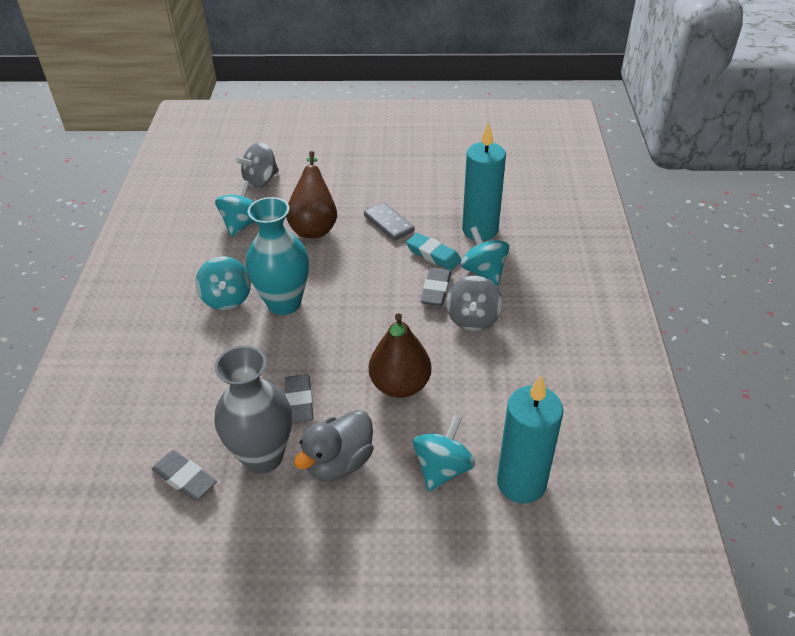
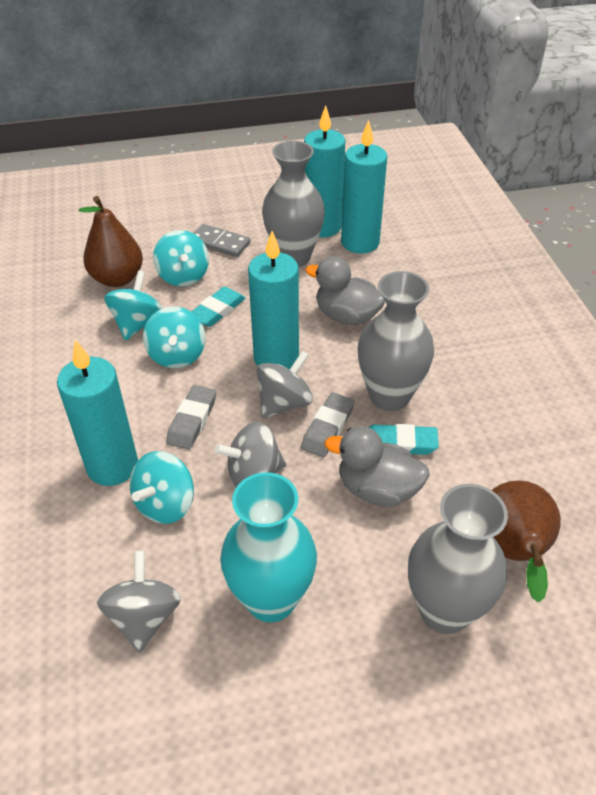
grey duck: 1 -> 2
grey eraser: 3 -> 2
grey spinning top: 2 -> 3
grey vase: 1 -> 3
turquoise candle: 2 -> 4
turquoise eraser: 1 -> 2

